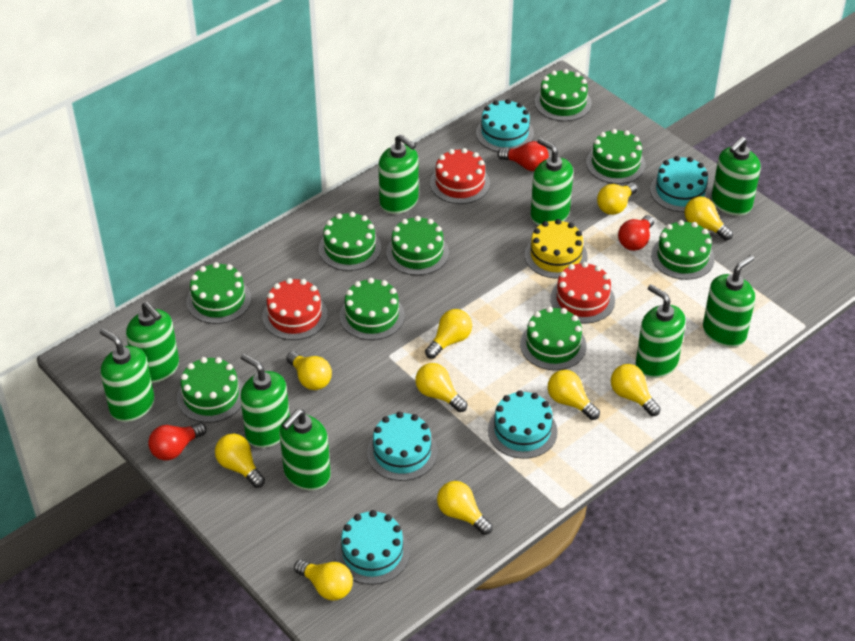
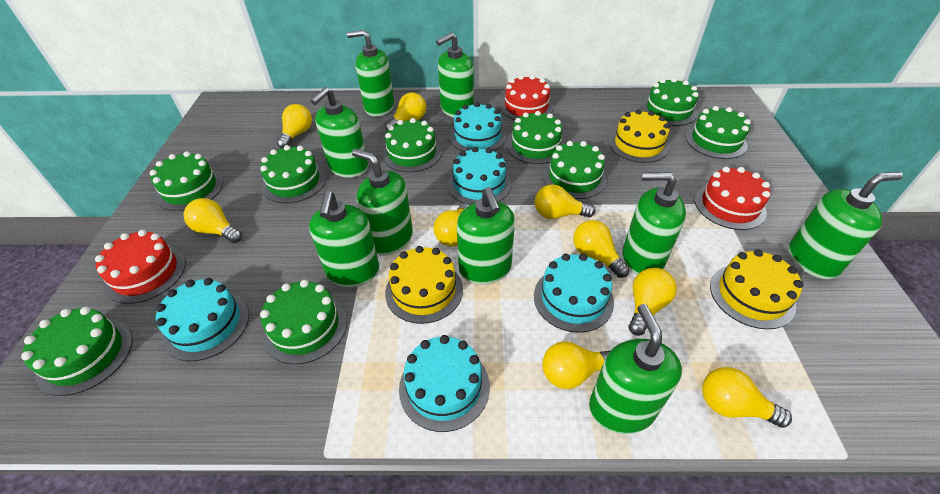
red light bulb: 3 -> 0
yellow cake: 1 -> 3
yellow light bulb: 10 -> 9

